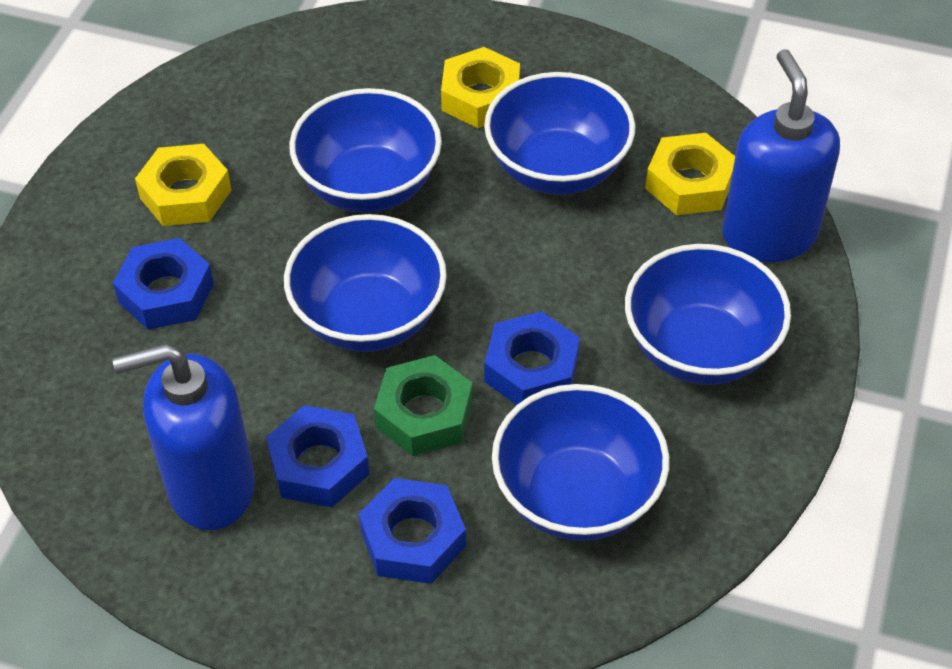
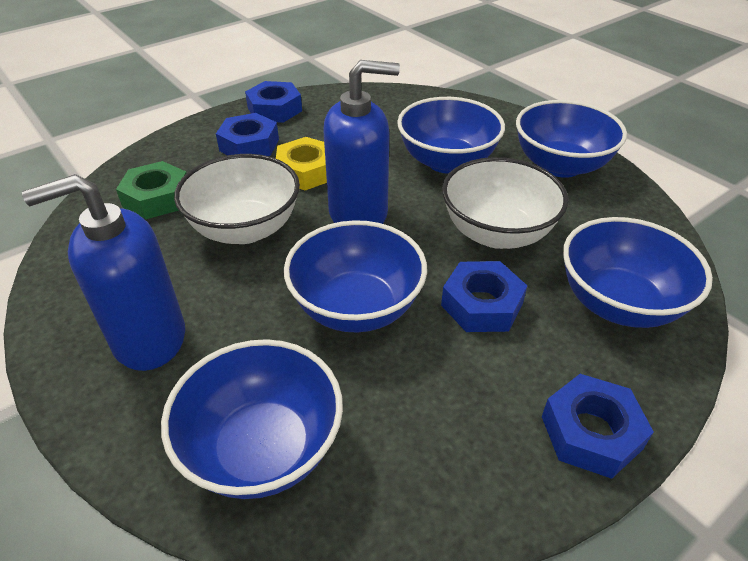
white bowl: 0 -> 2
yellow nut: 3 -> 1

